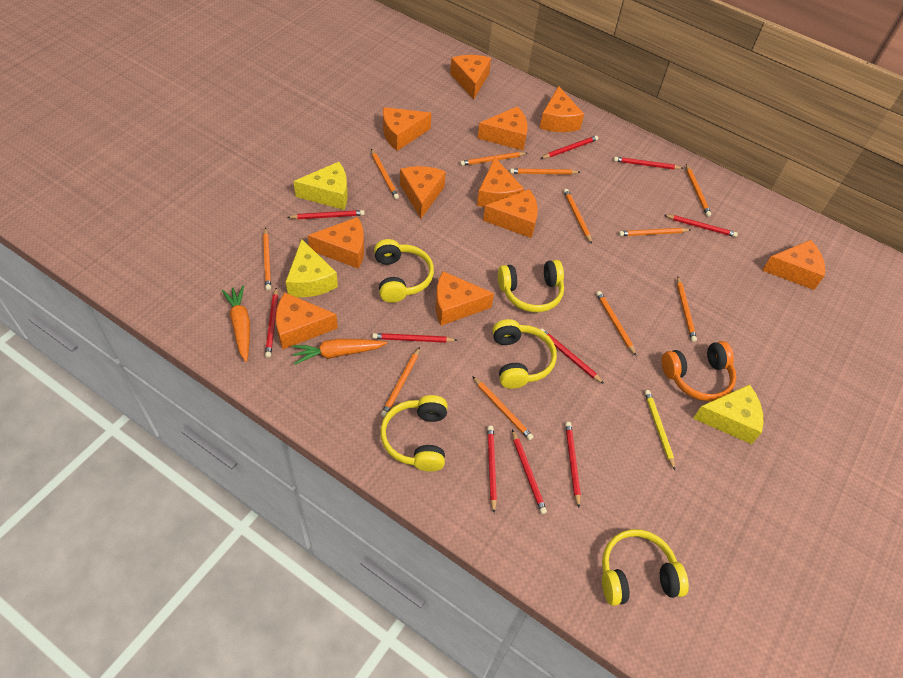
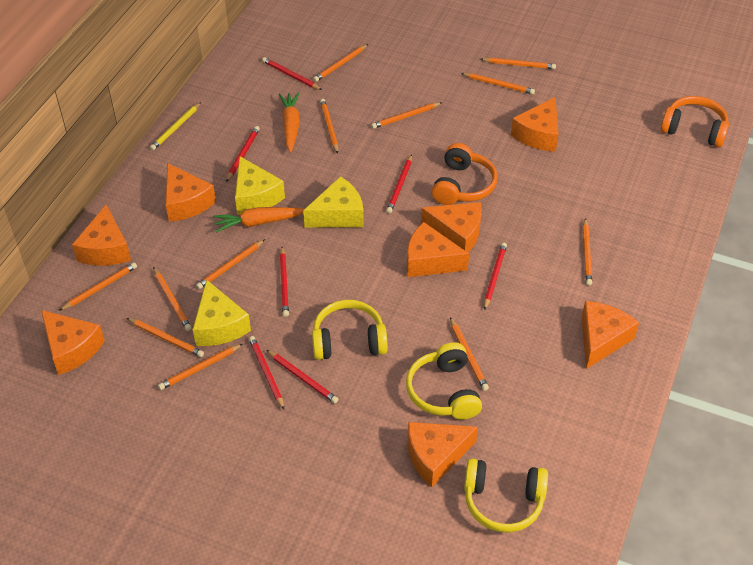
orange cheese: 11 -> 8
orange headphones: 1 -> 2
orange pencil: 11 -> 12
red pencil: 10 -> 7
yellow headphones: 5 -> 3

